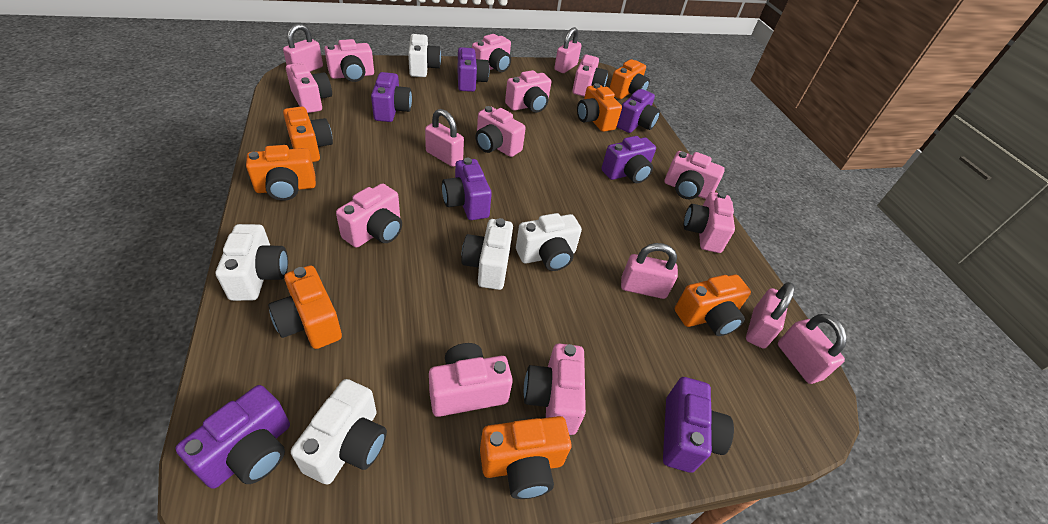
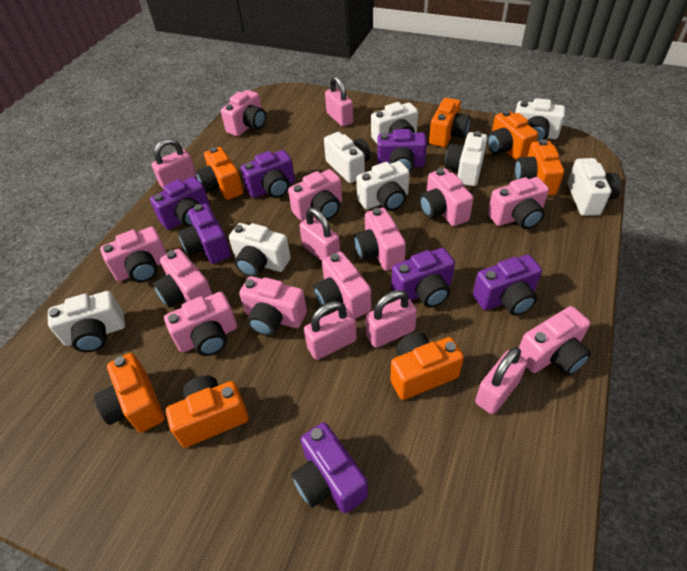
white camera: 5 -> 8

